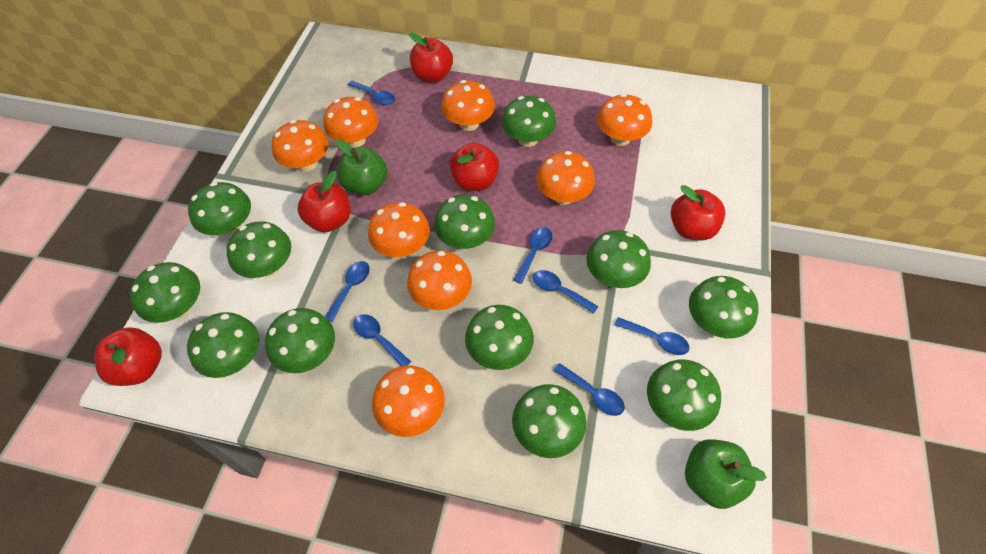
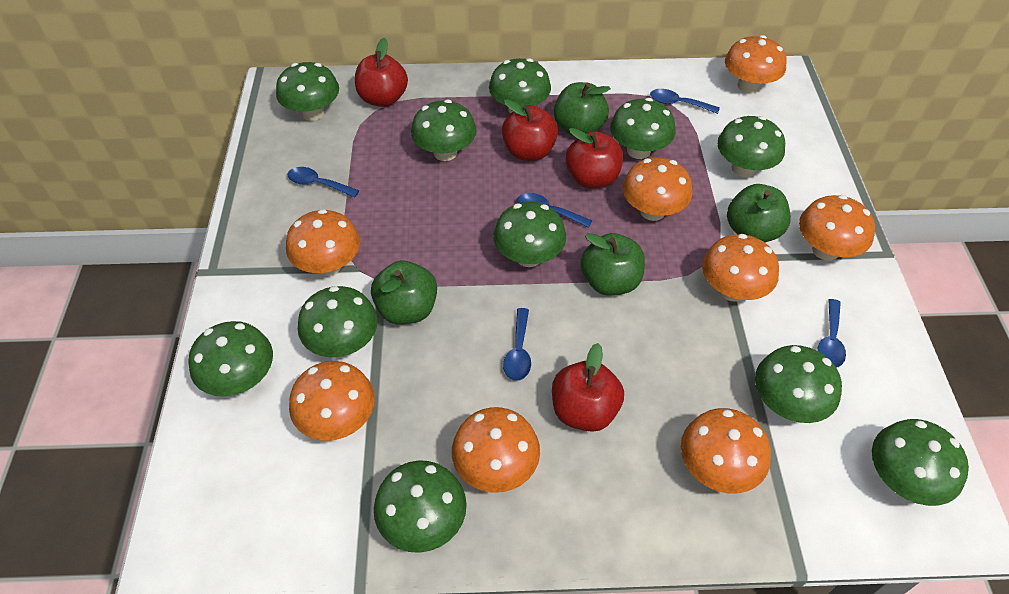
blue spoon: 7 -> 5
green apple: 2 -> 4
green mushroom: 12 -> 11
red apple: 5 -> 4

